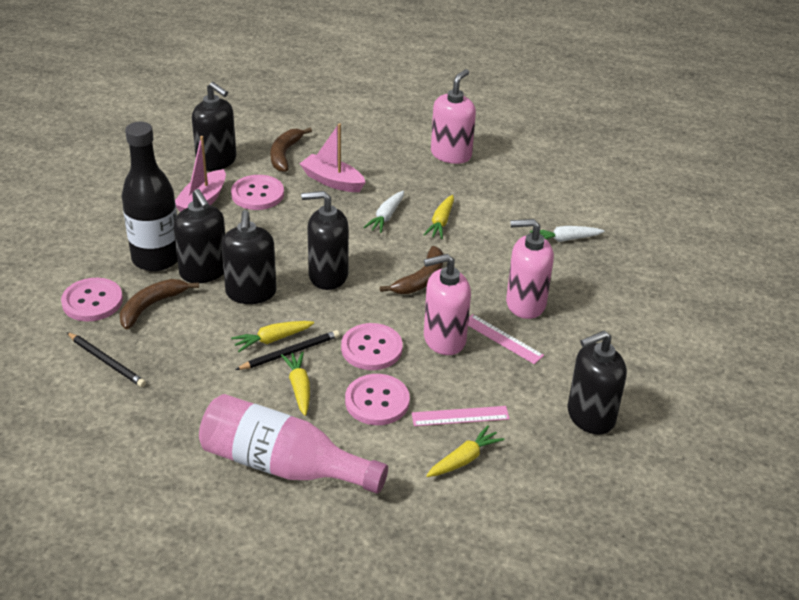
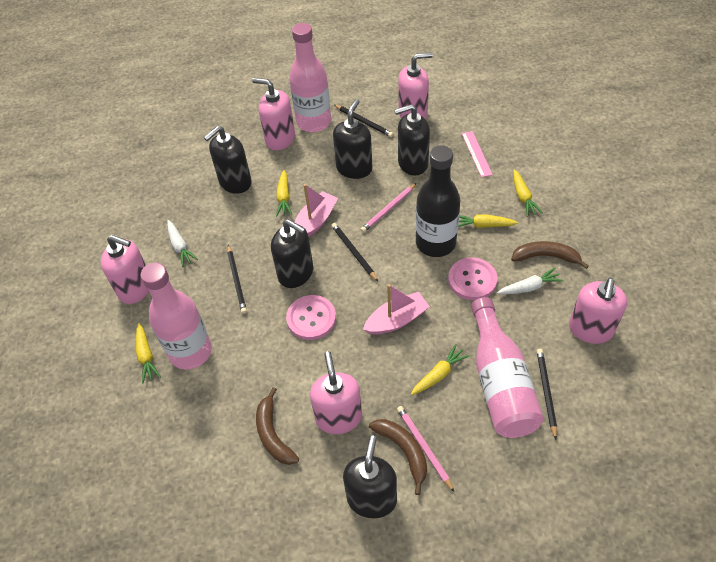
black pencil: 2 -> 4
pink bottle: 1 -> 3
pink button: 4 -> 2
pink pencil: 0 -> 2
pink ruler: 2 -> 1
pink soap dispenser: 3 -> 5
yellow carrot: 4 -> 5

